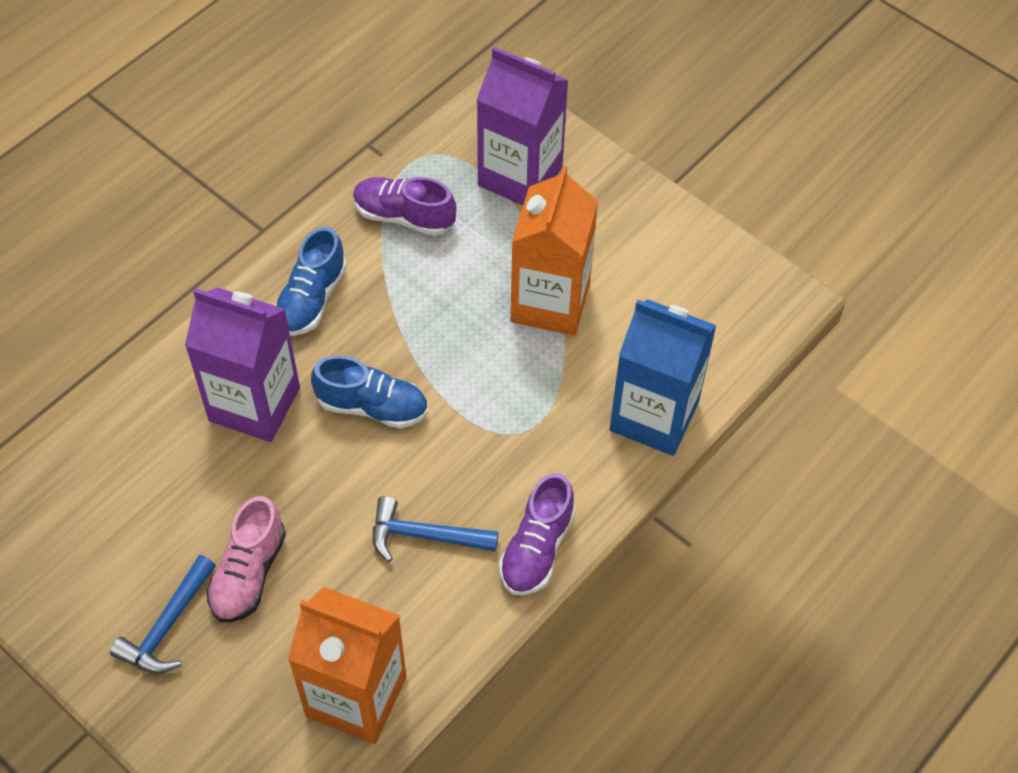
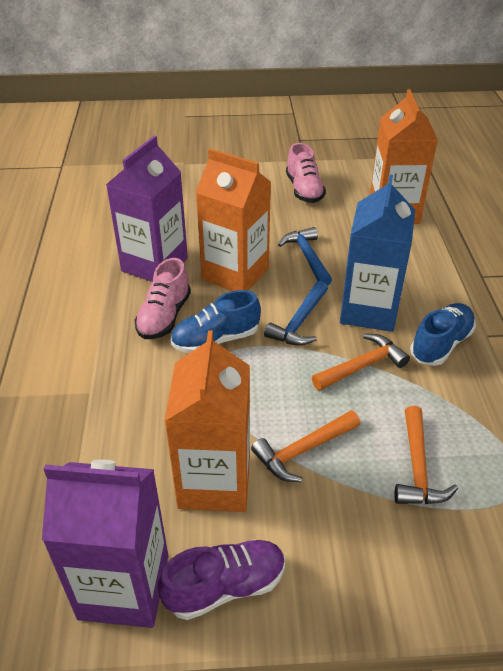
orange carton: 2 -> 3
orange hammer: 0 -> 3
pink shoe: 1 -> 2
purple shoe: 2 -> 1

